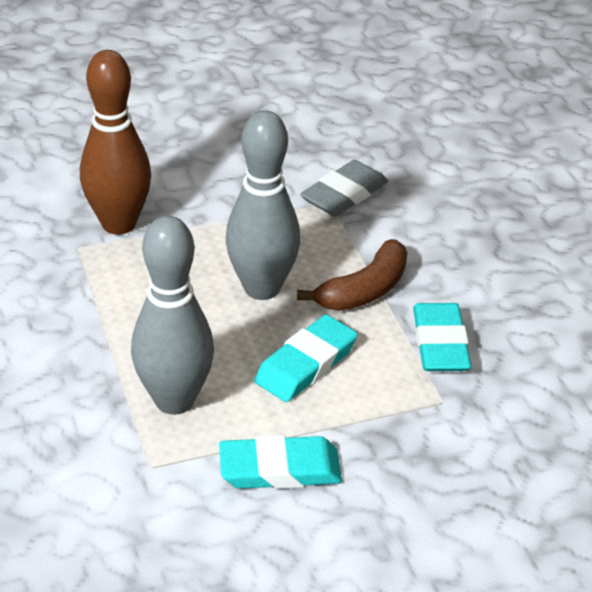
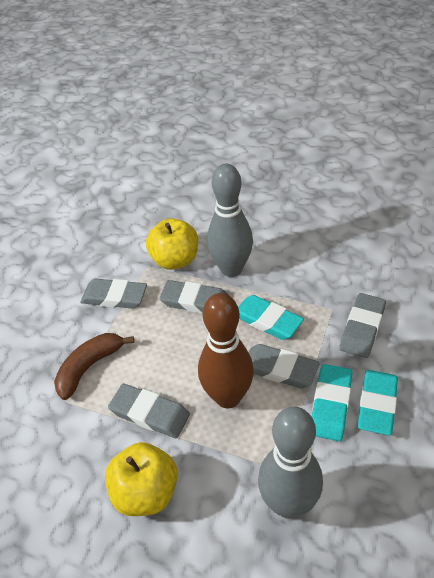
grey eraser: 1 -> 5
yellow apple: 0 -> 2

